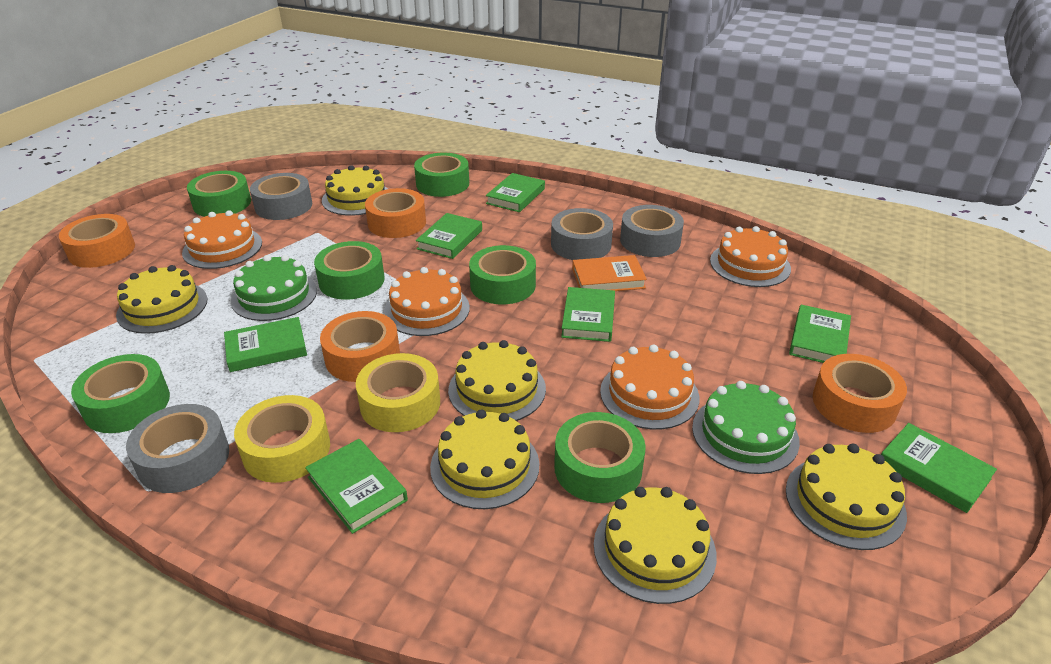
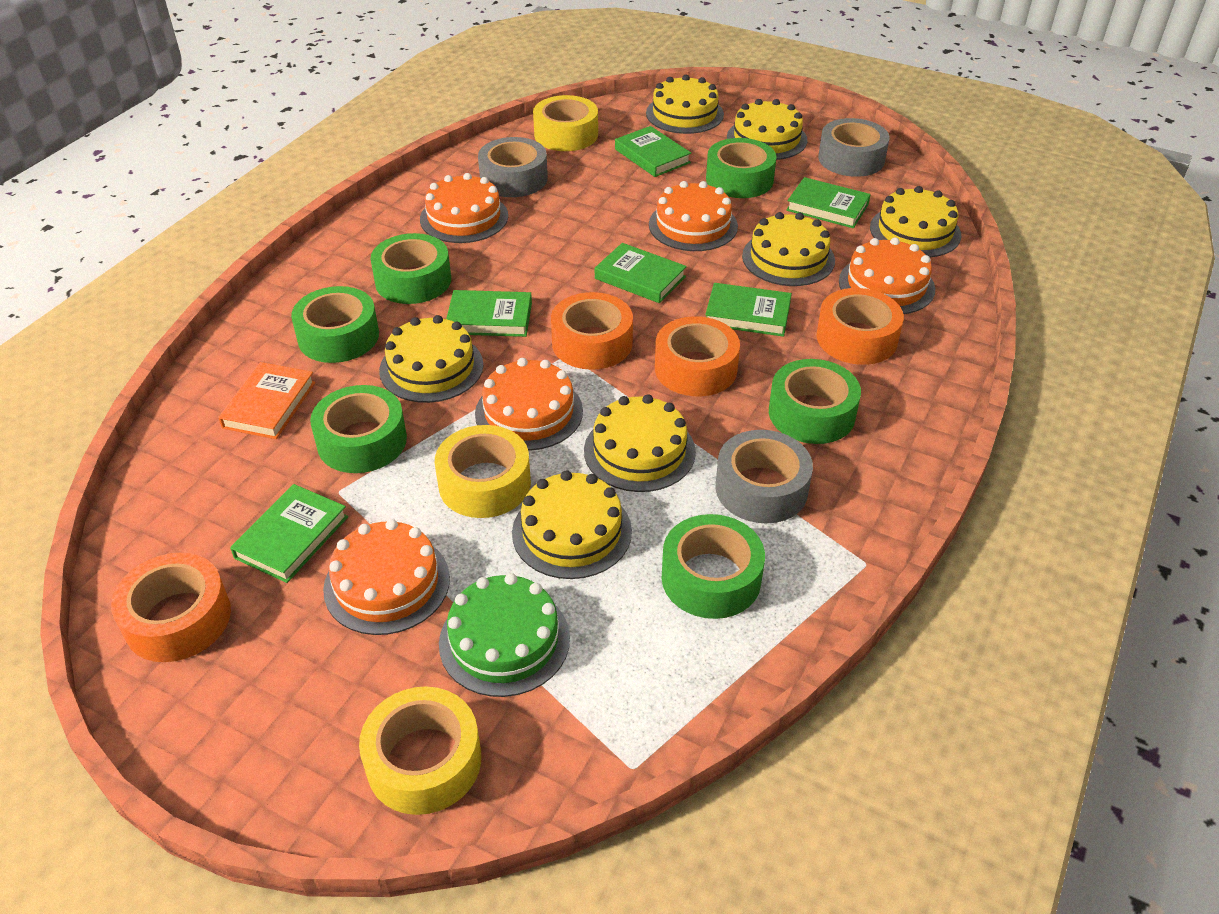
green book: 7 -> 6
green cake: 2 -> 1
grey tape: 4 -> 3
orange cake: 4 -> 5
yellow cake: 6 -> 7
yellow tape: 2 -> 3

